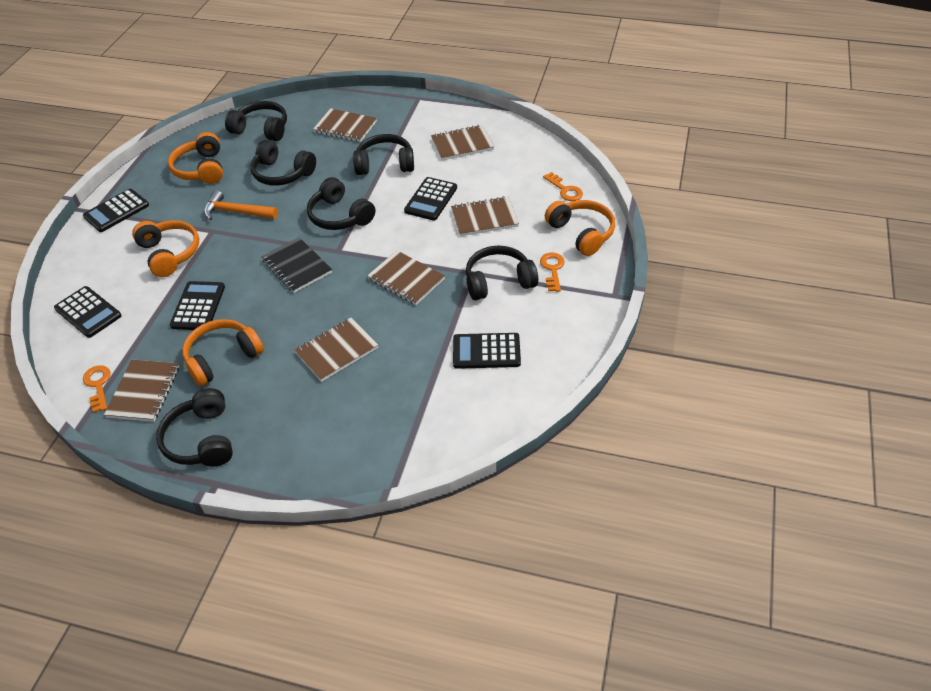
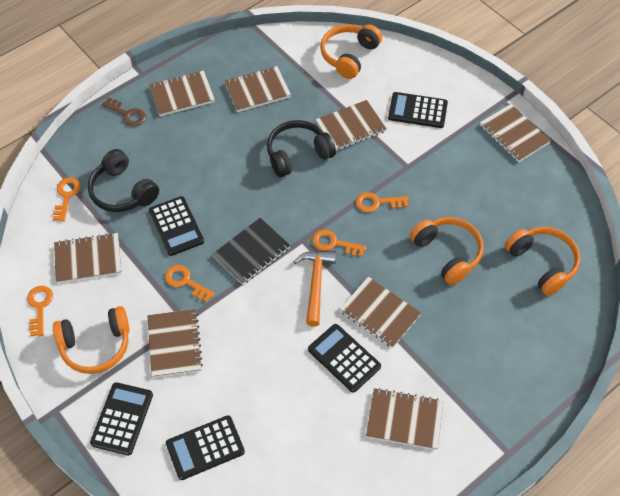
black headphones: 6 -> 2
brown key: 0 -> 1
brown notebook: 6 -> 8
orange key: 3 -> 5

